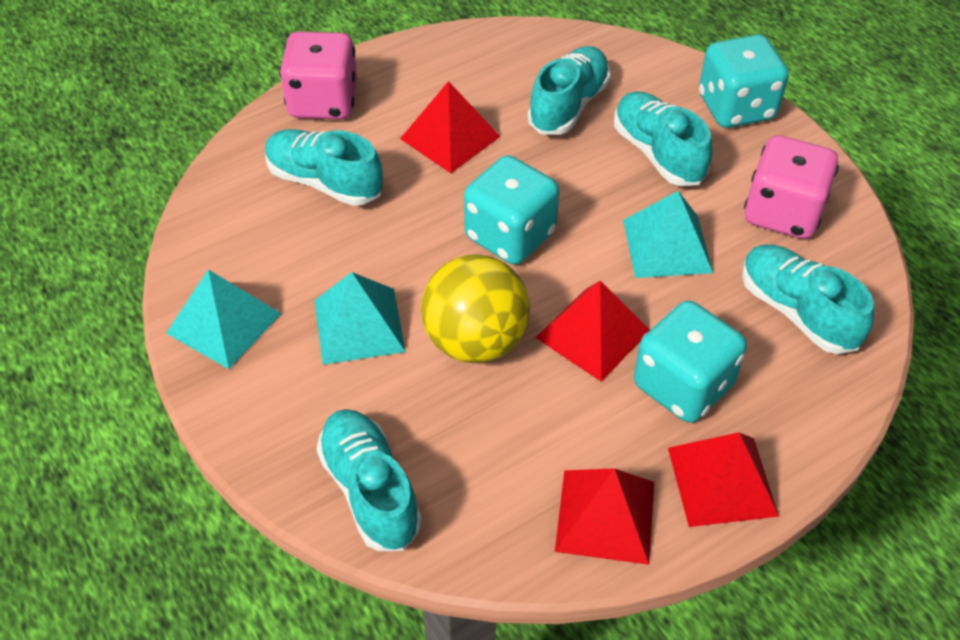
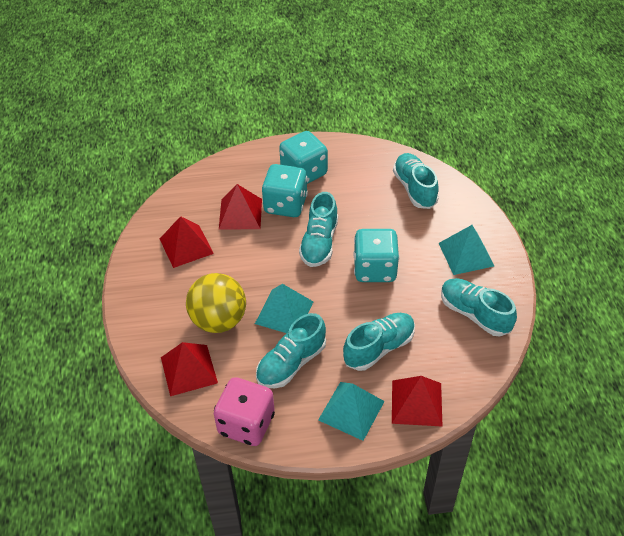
pink dice: 2 -> 1

